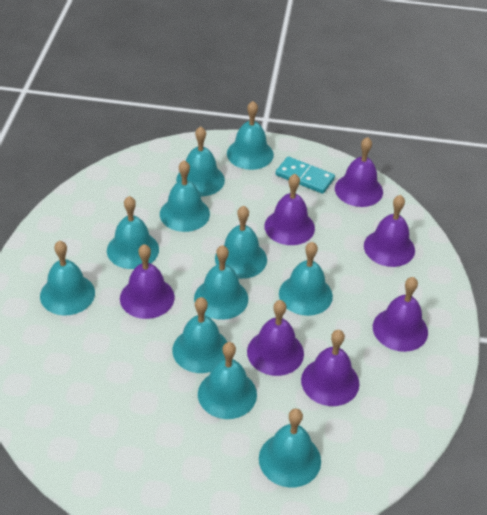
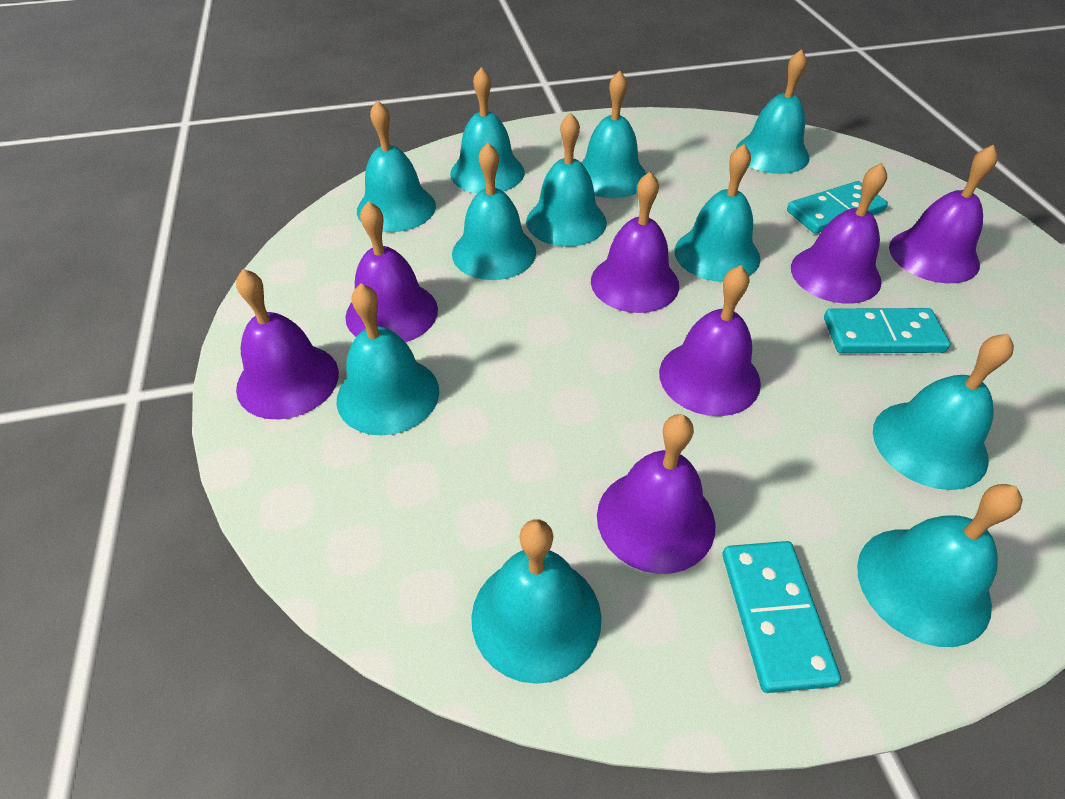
turquoise domino: 1 -> 3

